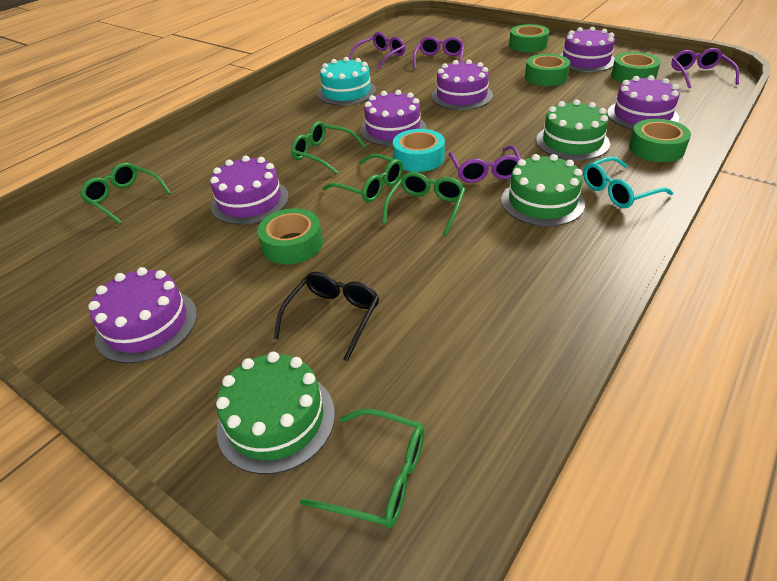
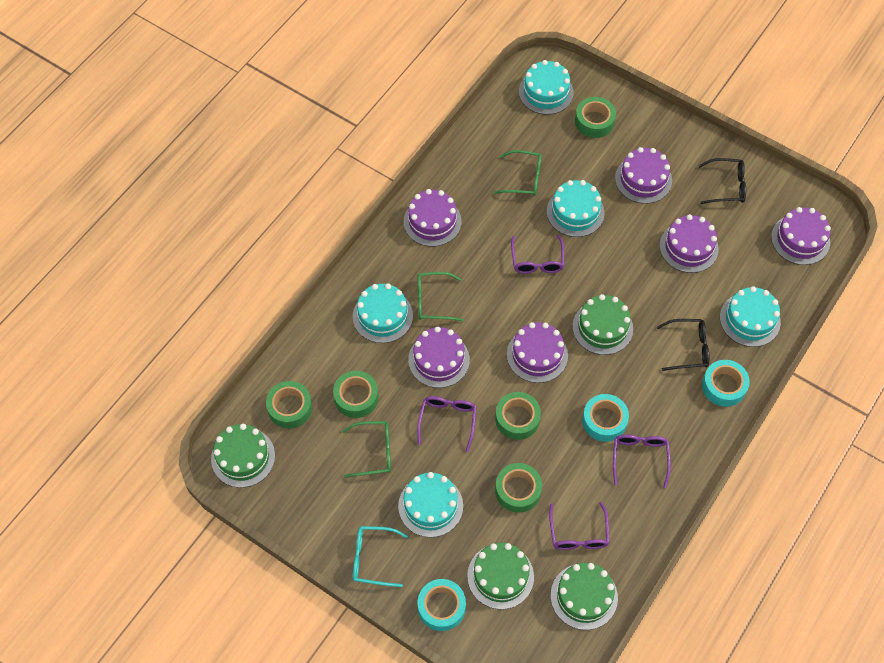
black glasses: 1 -> 2
green cake: 3 -> 4
green glasses: 5 -> 3
turquoise cake: 1 -> 5
turquoise tape: 1 -> 3

